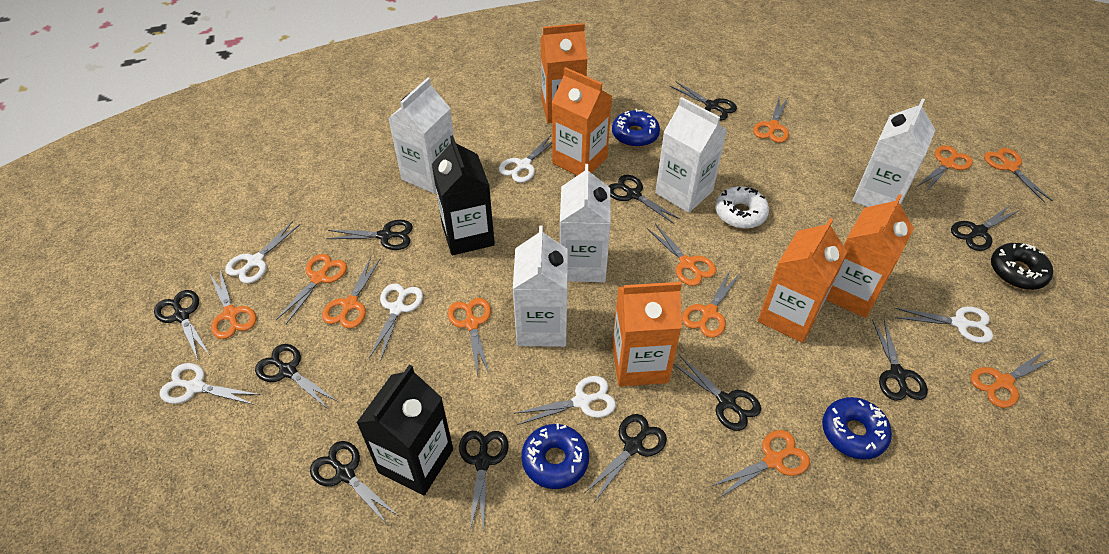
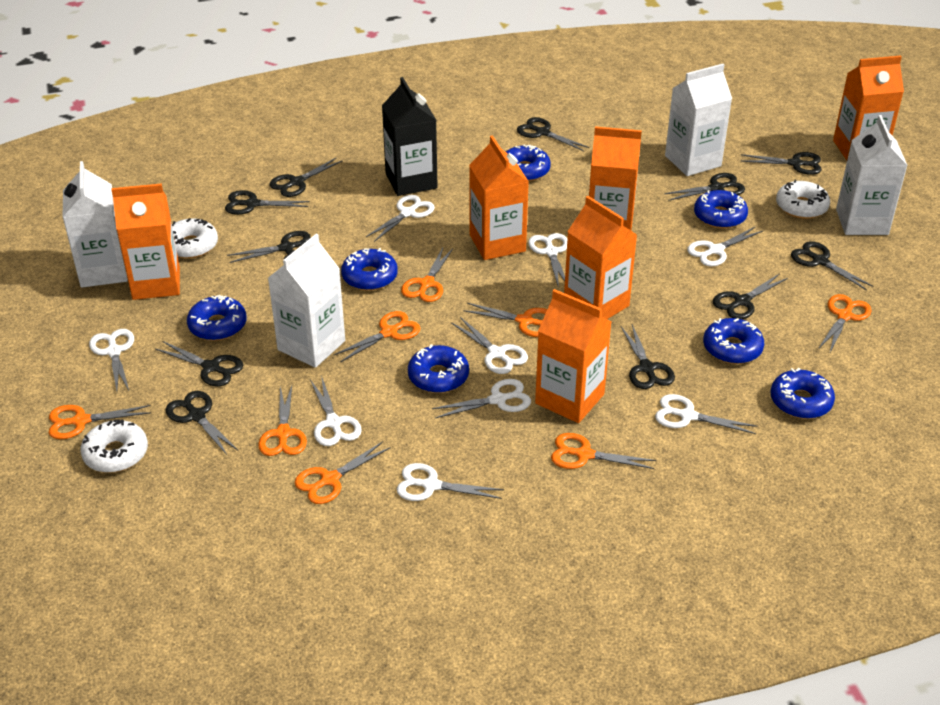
black carton: 2 -> 1
black donut: 1 -> 0
blue donut: 3 -> 7
orange carton: 5 -> 6
orange scissors: 11 -> 8
white carton: 5 -> 4
white donut: 1 -> 3
white scissors: 6 -> 9

